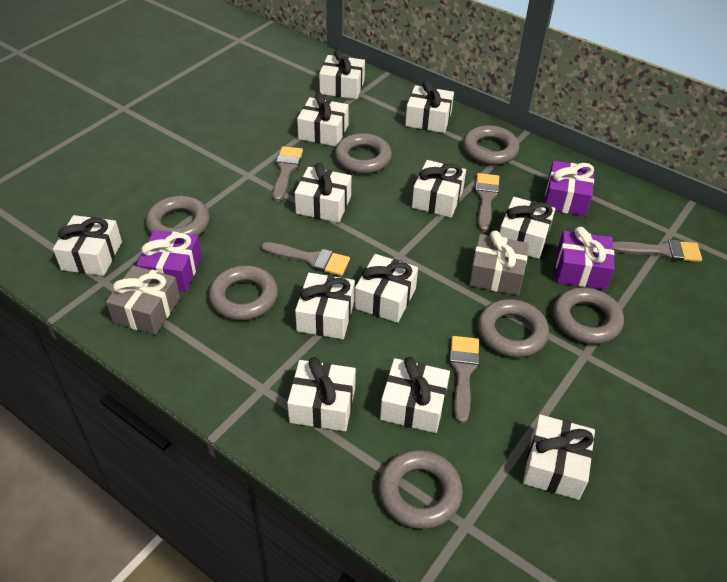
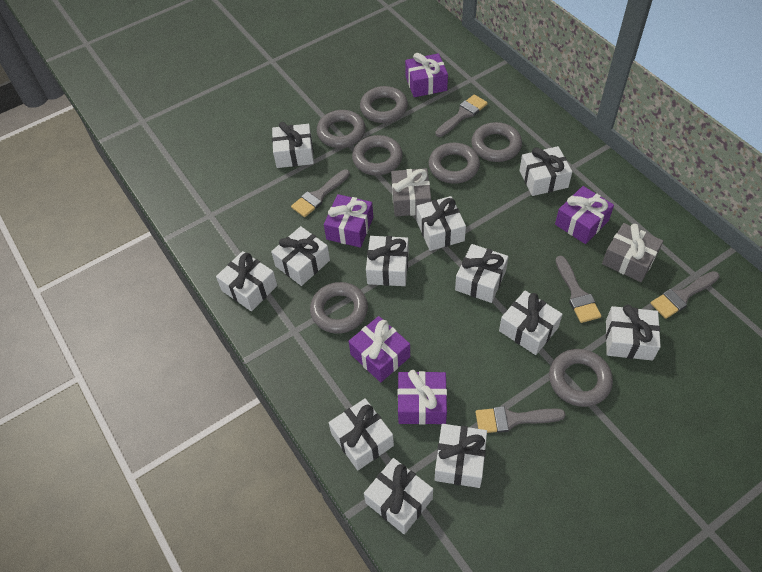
purple gift: 3 -> 5

